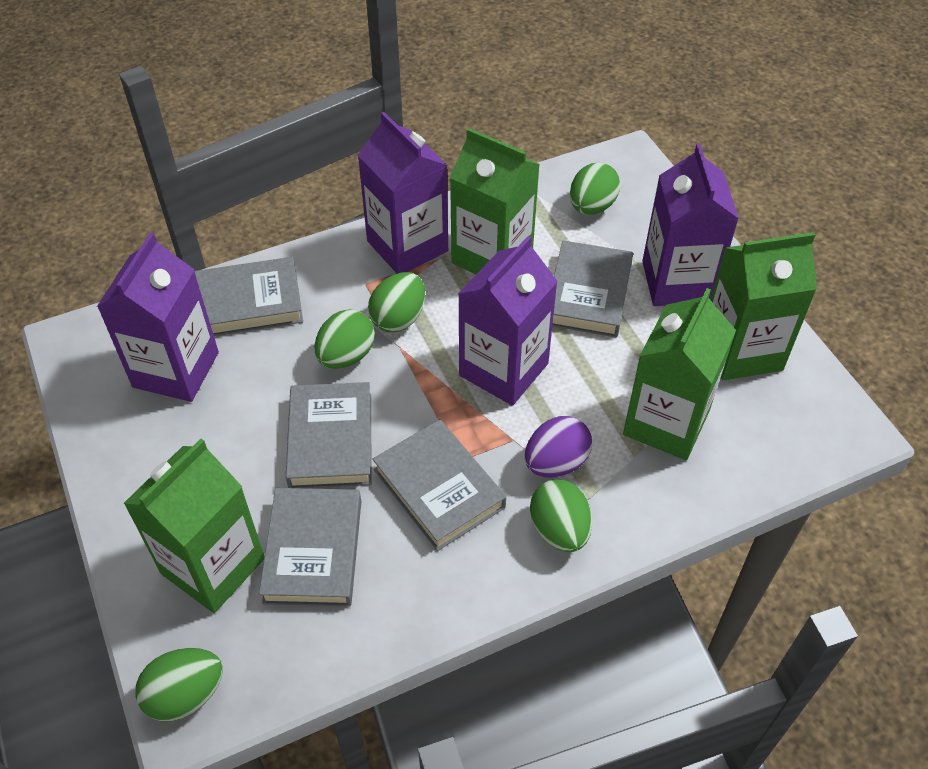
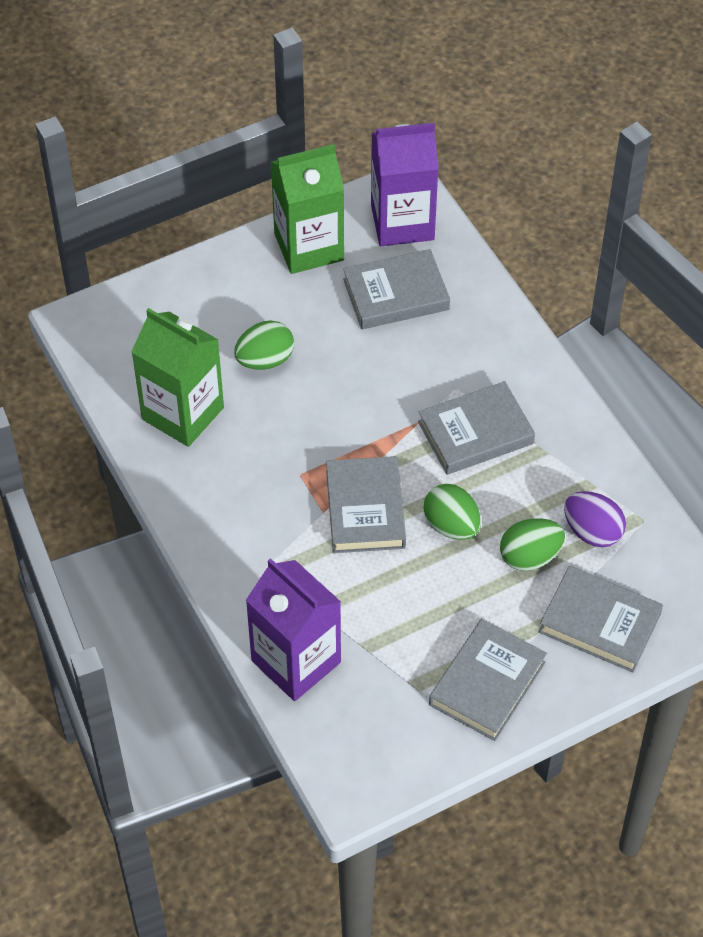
green carton: 4 -> 2
green egg: 5 -> 3
purple carton: 4 -> 2

